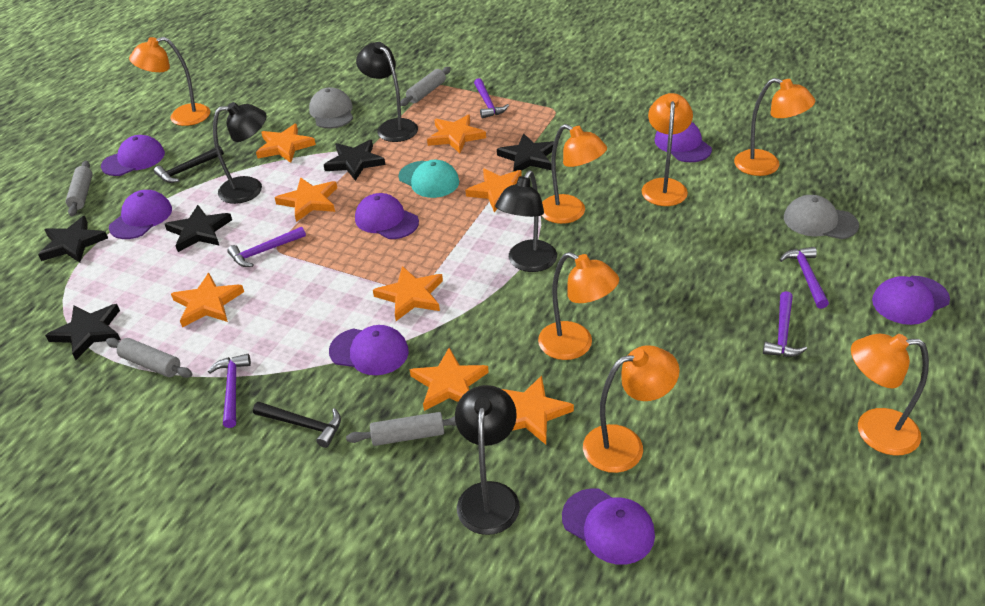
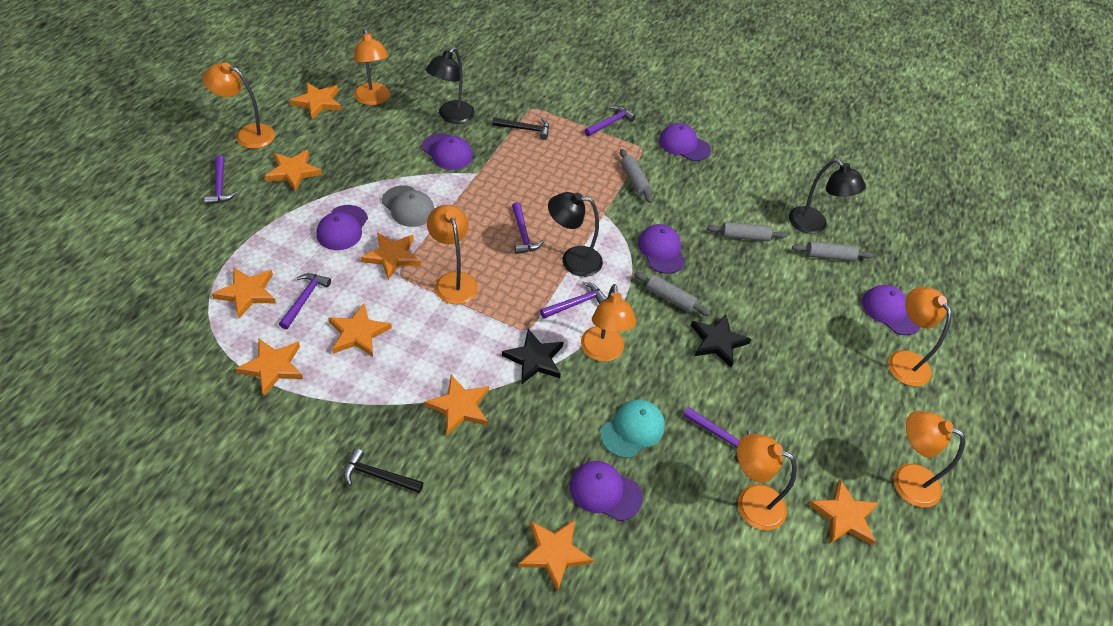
black lamp: 4 -> 3
black star: 5 -> 2
grey cap: 2 -> 1
orange star: 8 -> 9
purple cap: 7 -> 6
purple hammer: 5 -> 6

